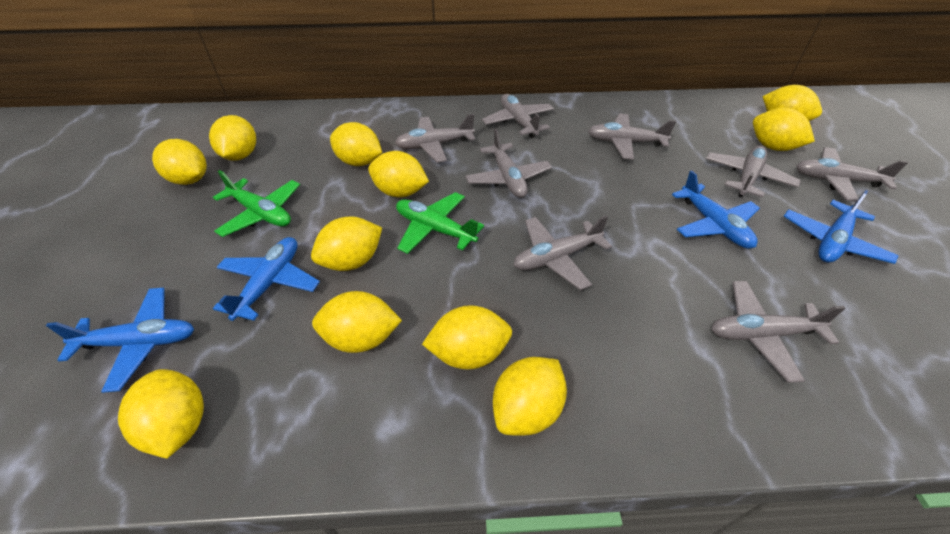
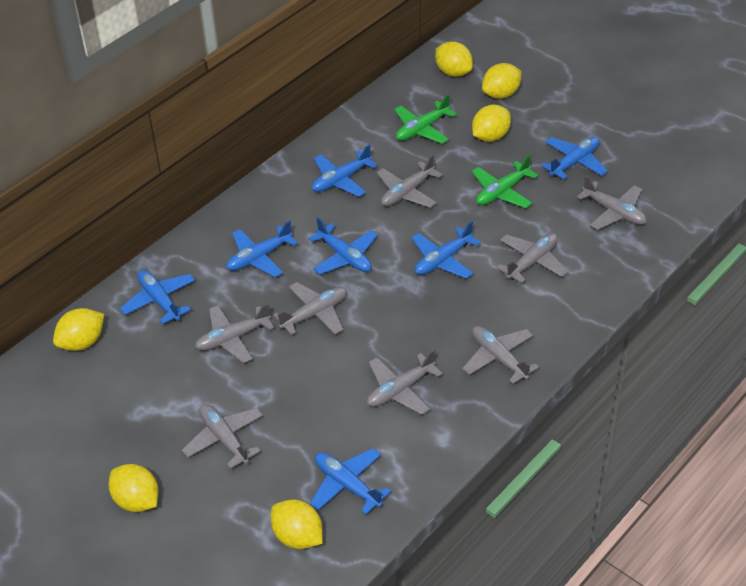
blue plane: 4 -> 7
yellow lemon: 11 -> 6

